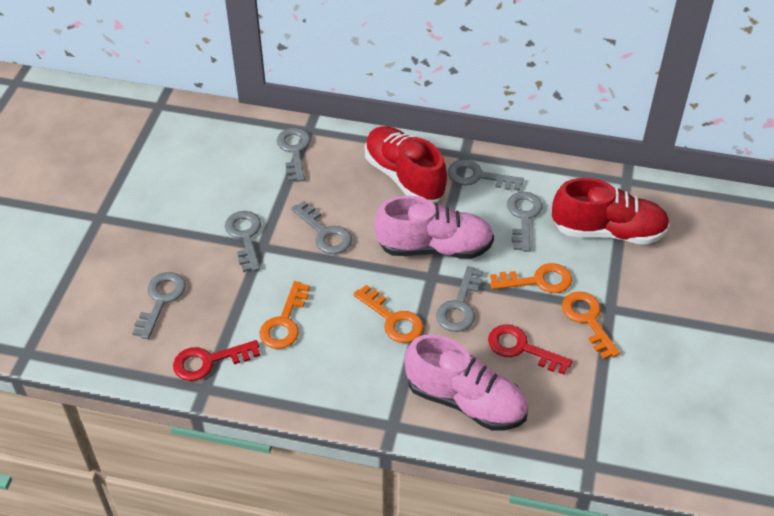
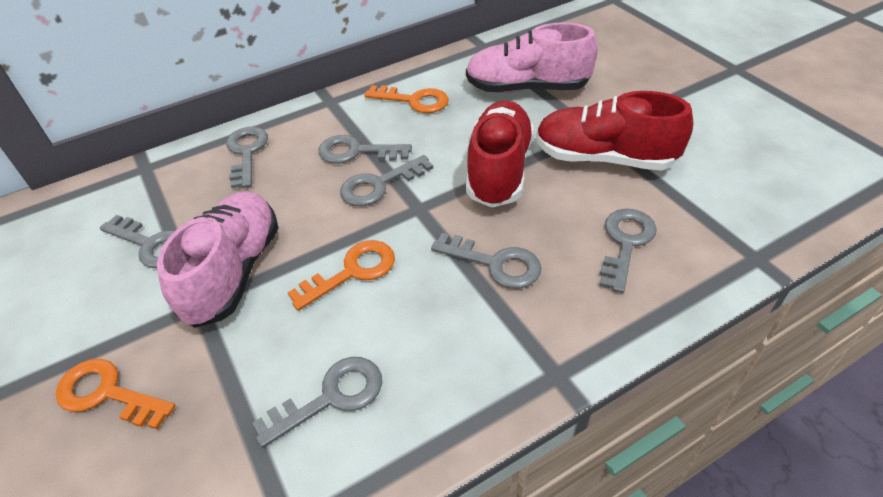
orange key: 4 -> 3
red key: 2 -> 0

